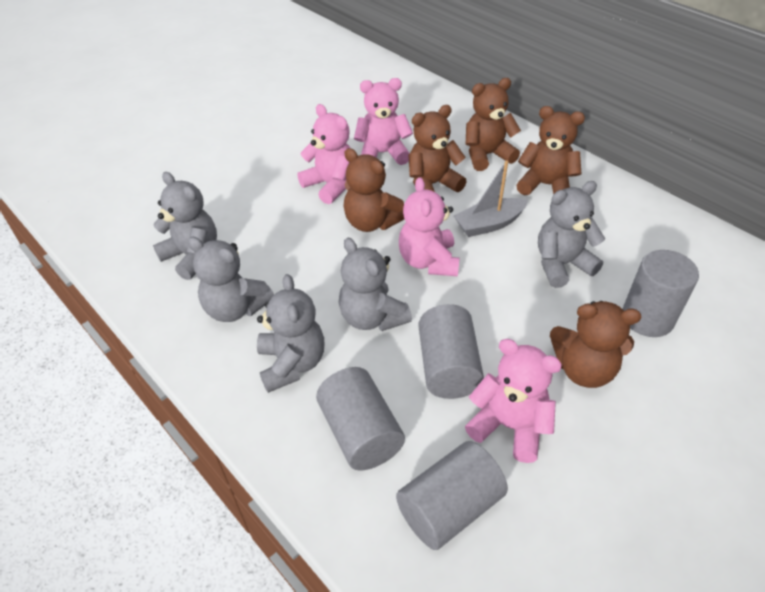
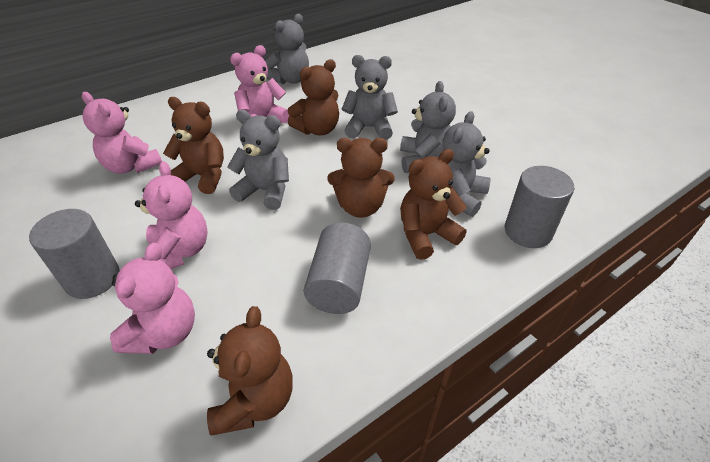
grey boat: 1 -> 0
grey cylinder: 4 -> 3

